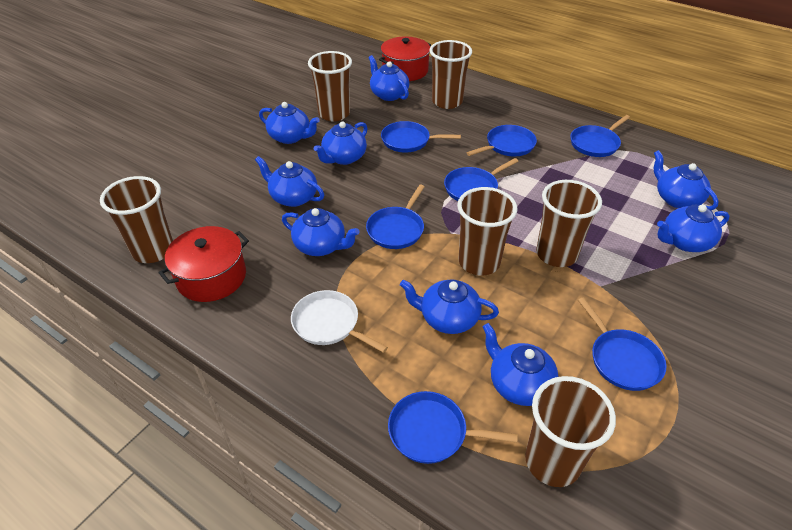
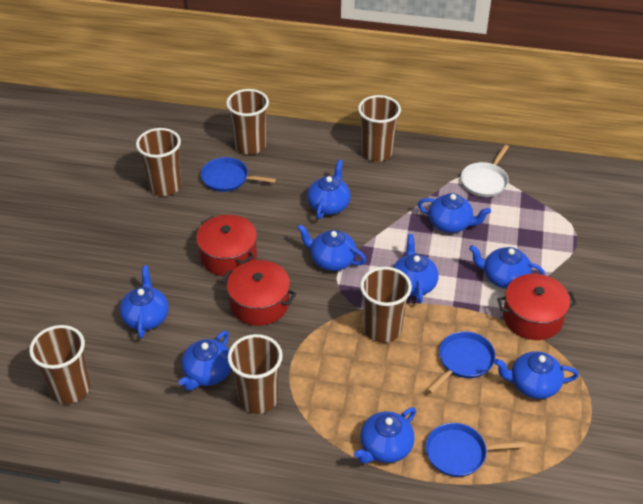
blue pan: 7 -> 3
red pot: 2 -> 3

